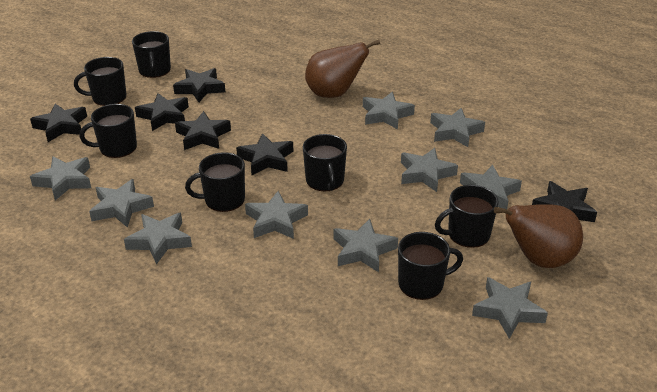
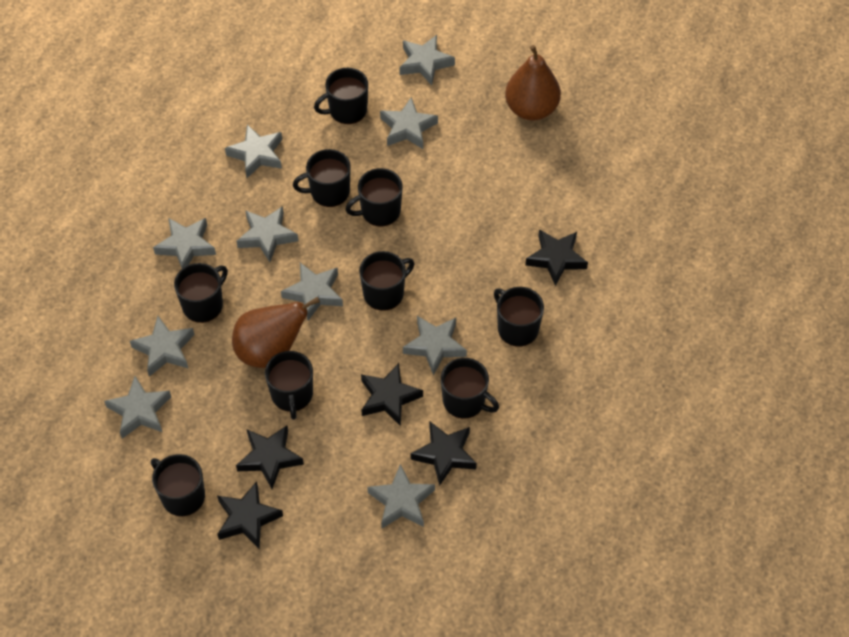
black mug: 7 -> 9
black star: 6 -> 5

